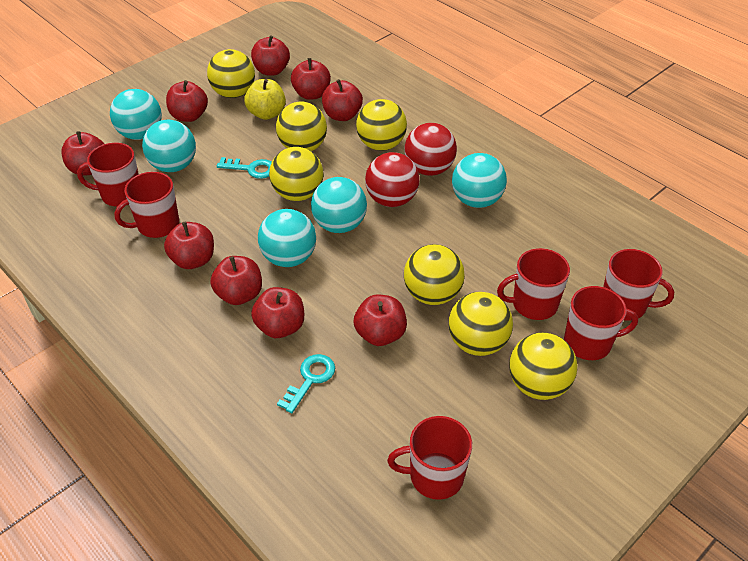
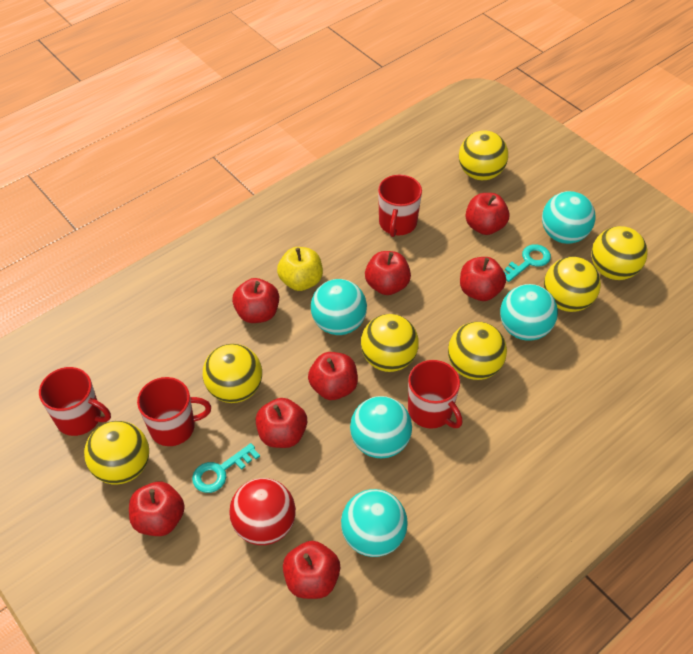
red apple: 9 -> 8
red ball: 2 -> 1
red mug: 6 -> 4

